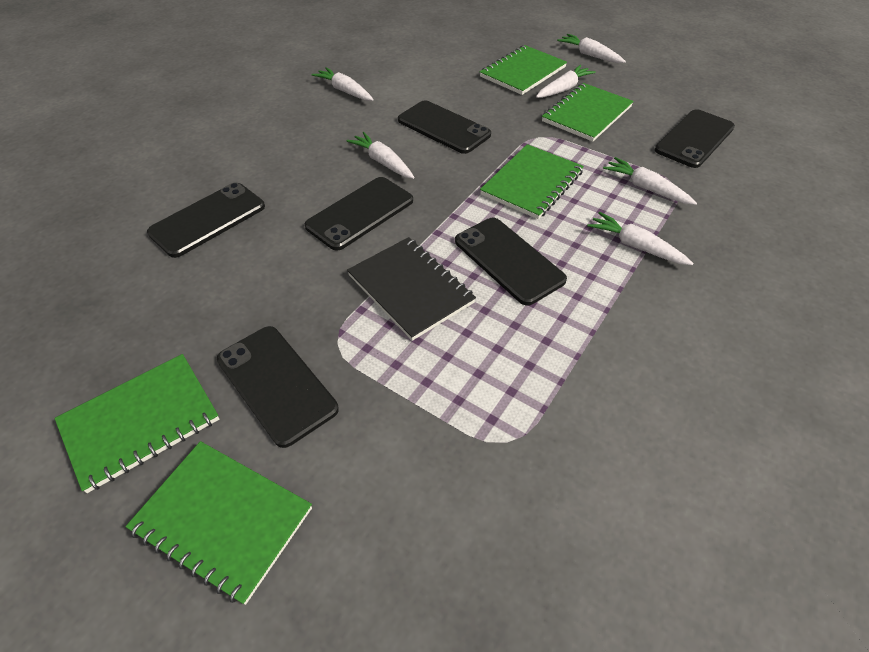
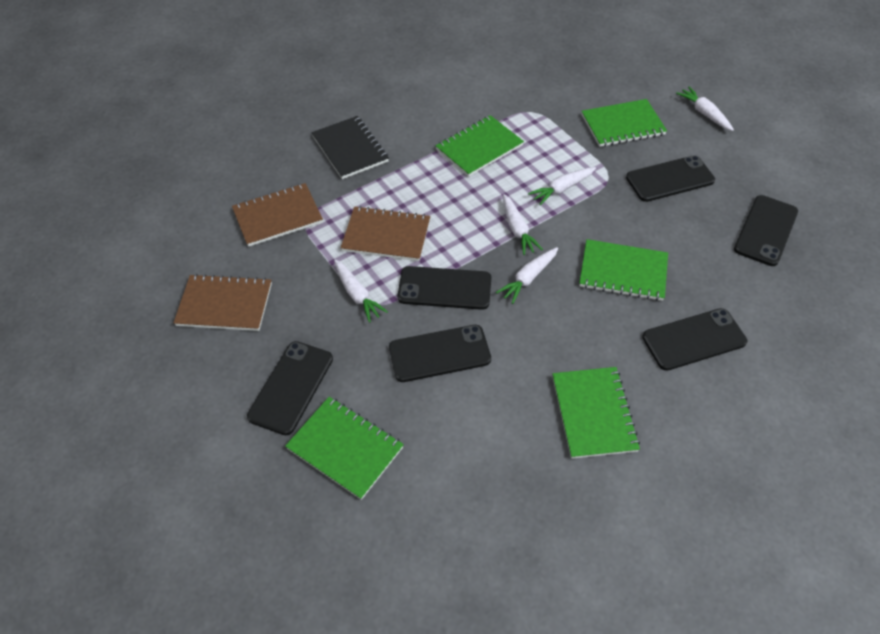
brown notebook: 0 -> 3
white carrot: 6 -> 5

